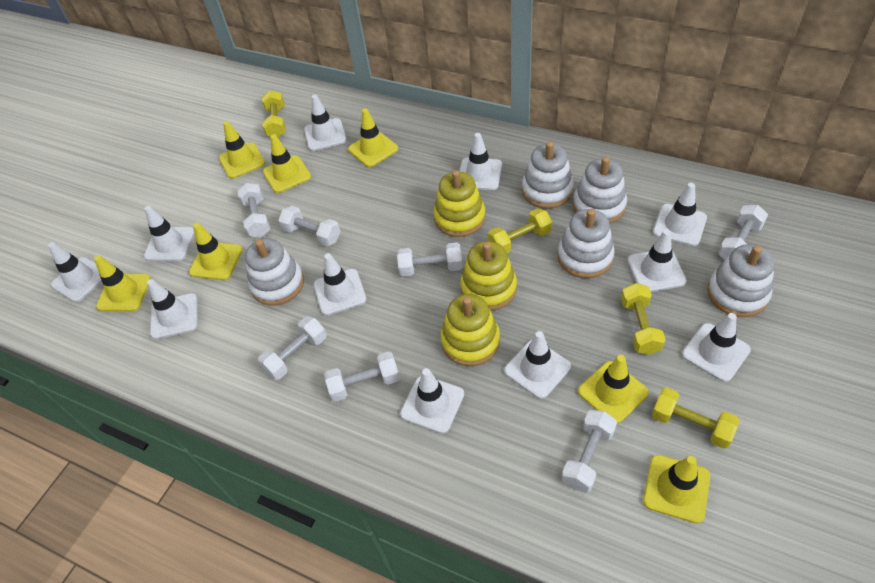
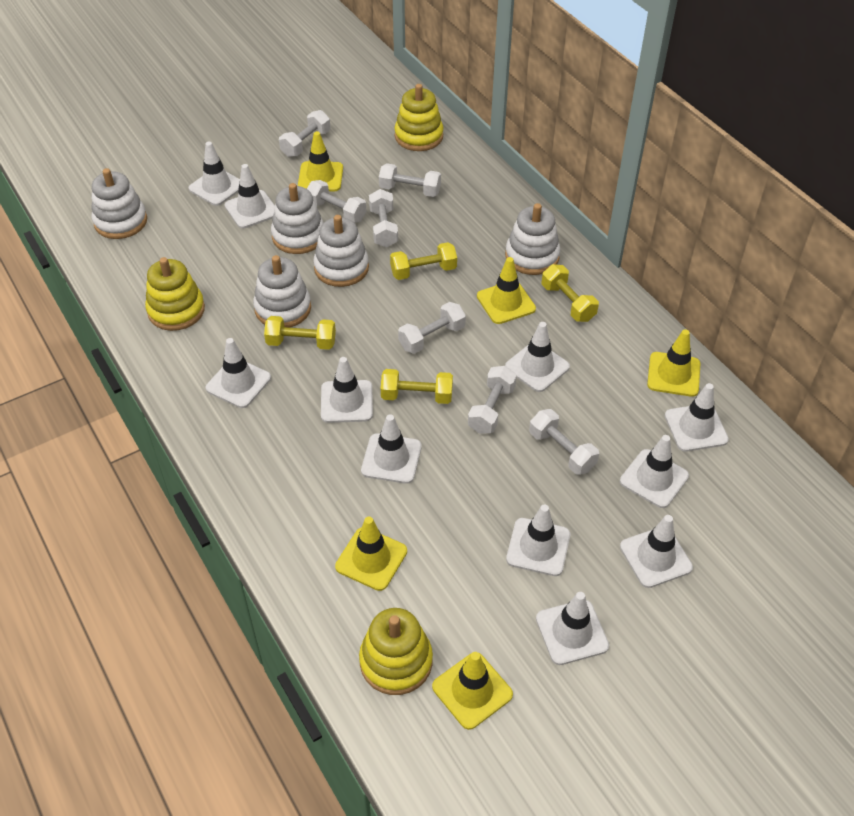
yellow traffic cone: 7 -> 5

